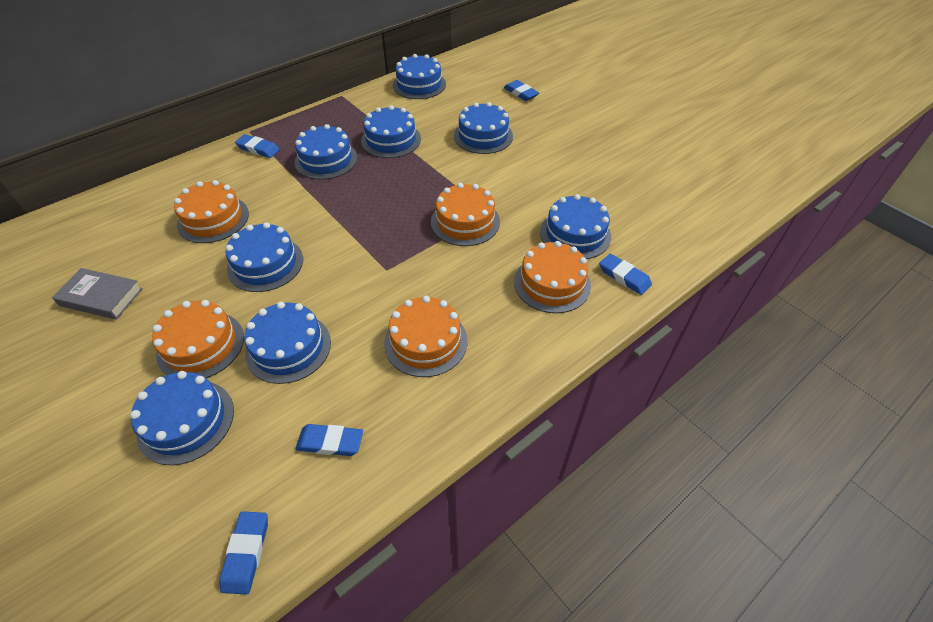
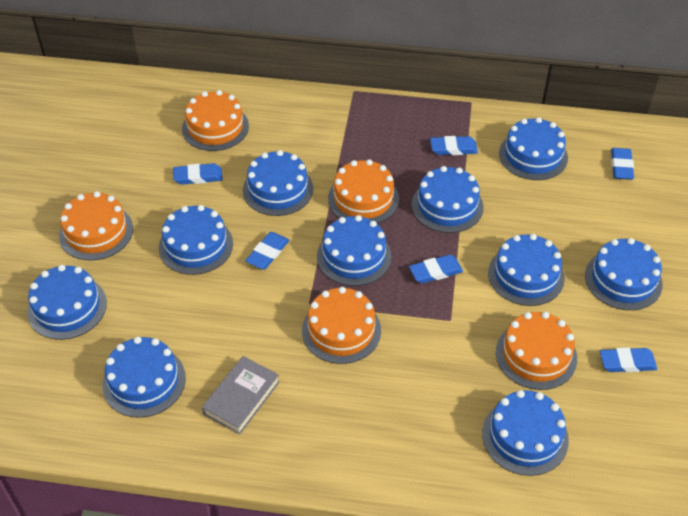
blue cake: 8 -> 10
blue eraser: 5 -> 6

